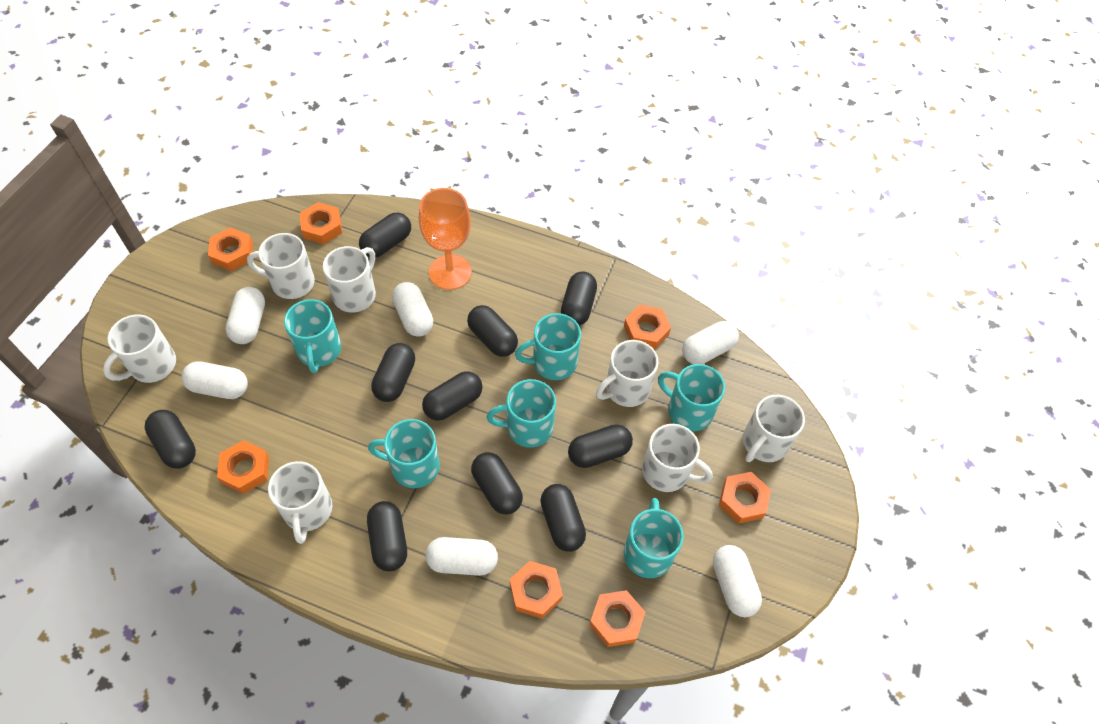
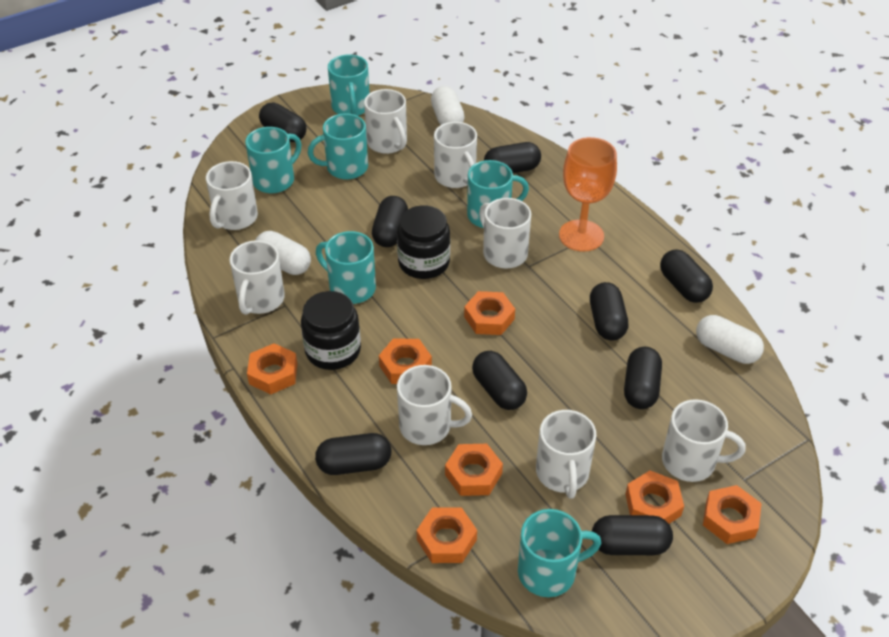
black capsule: 10 -> 9
black jar: 0 -> 2
white capsule: 6 -> 3
white mug: 7 -> 8

